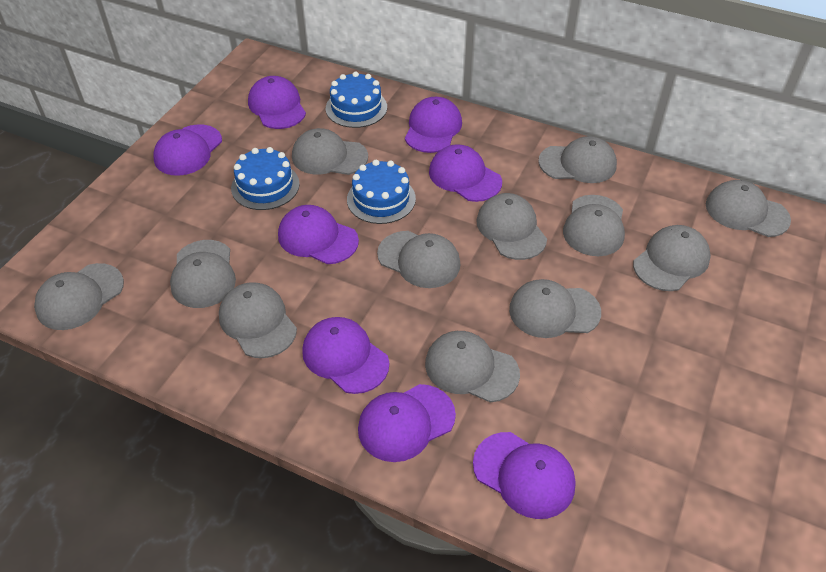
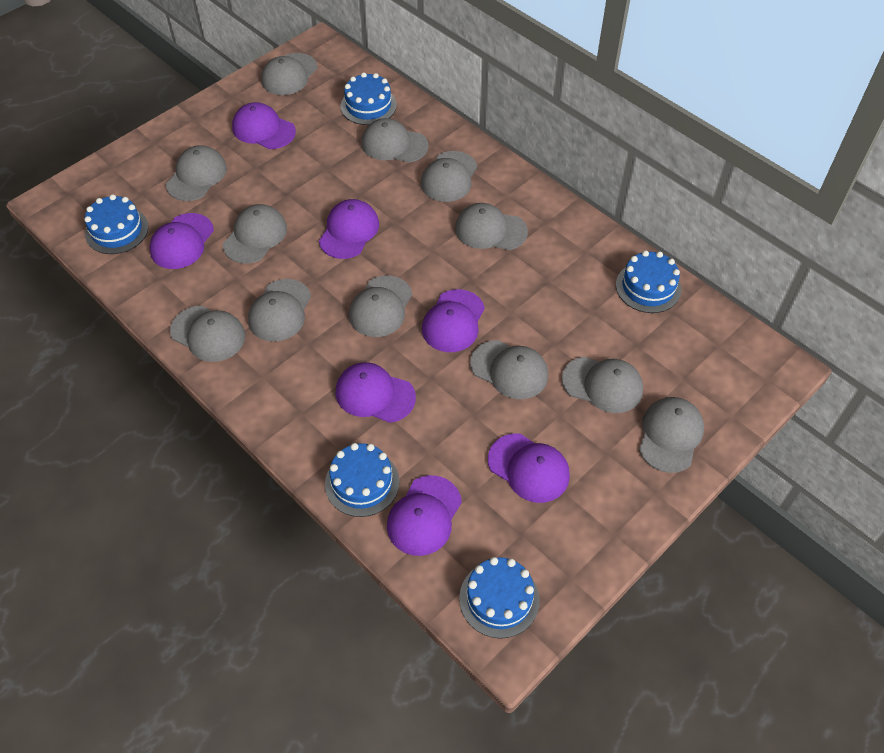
blue cake: 3 -> 5
purple cap: 8 -> 7

